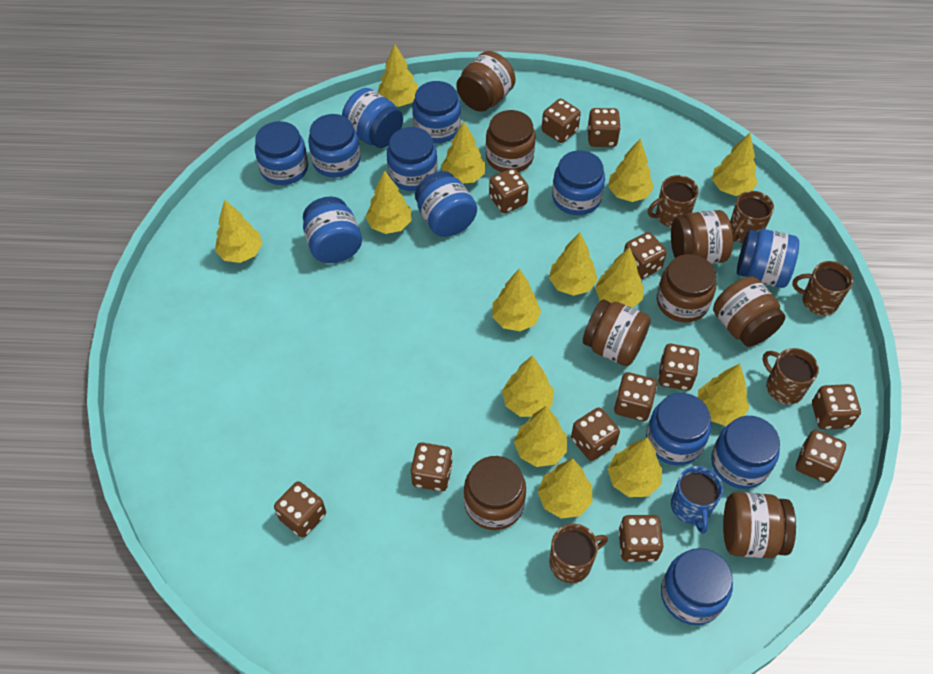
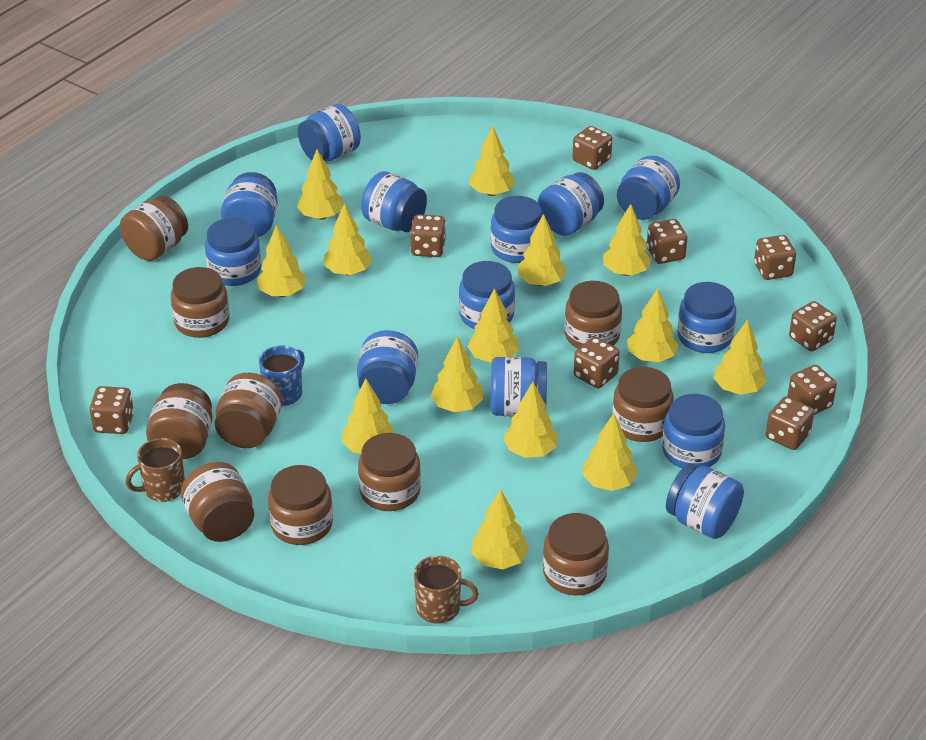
blue jar: 12 -> 13
brown dice: 12 -> 9
brown jar: 8 -> 10
brown mug: 5 -> 2

